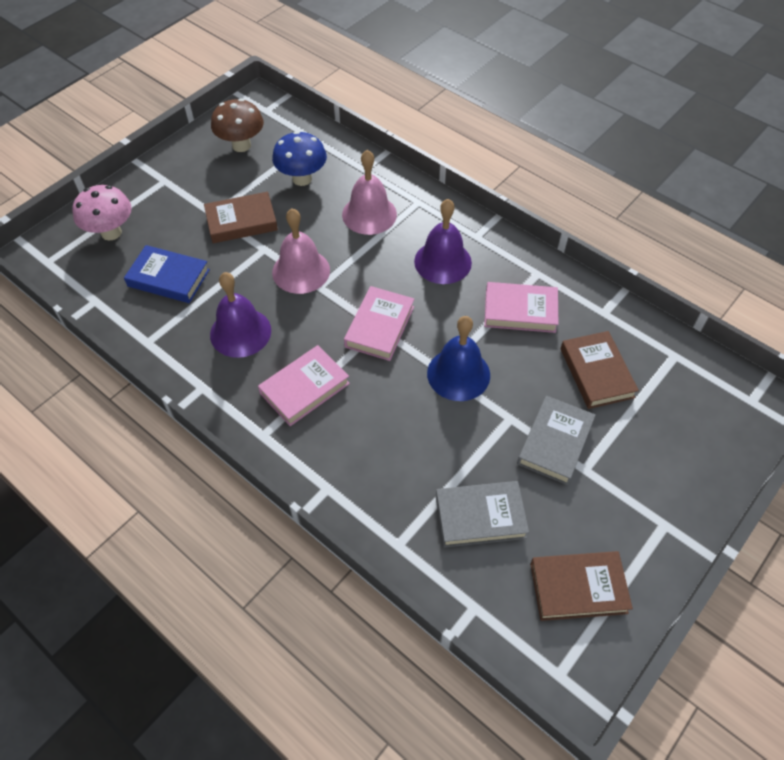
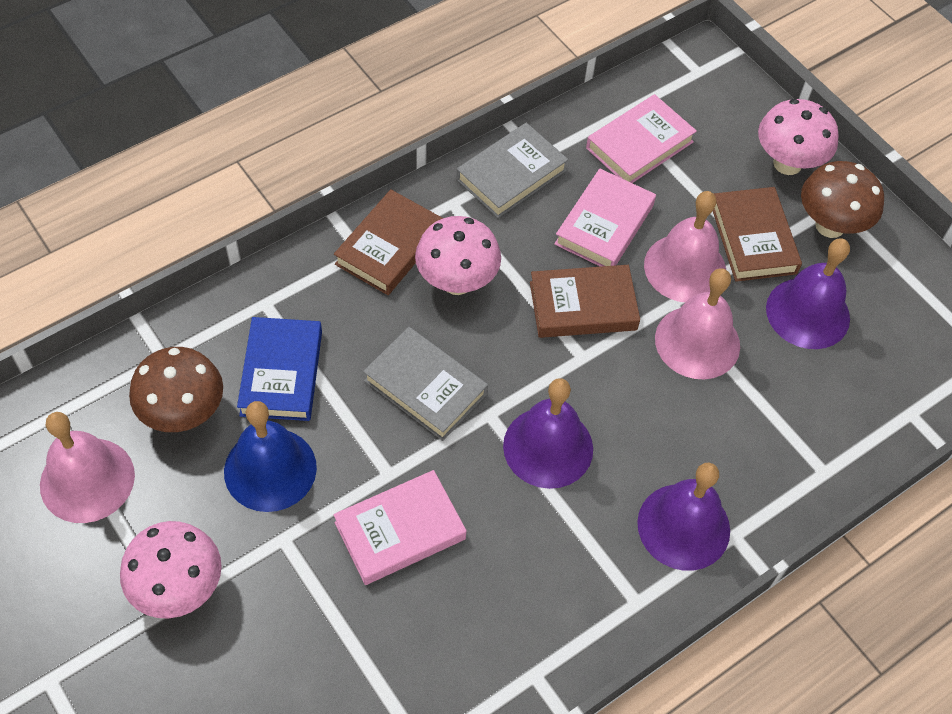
blue mushroom: 1 -> 0
brown mushroom: 1 -> 2
pink bell: 2 -> 3
pink mushroom: 1 -> 3
purple bell: 2 -> 3

